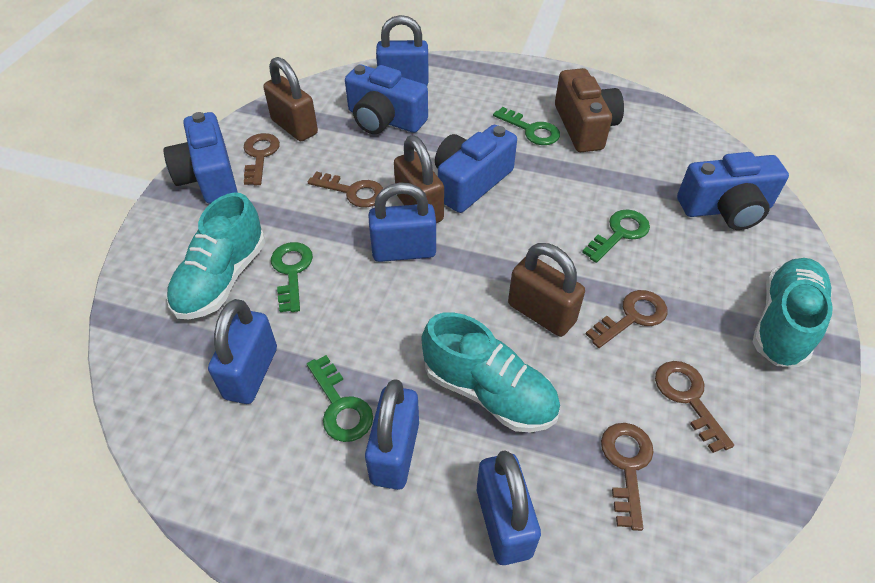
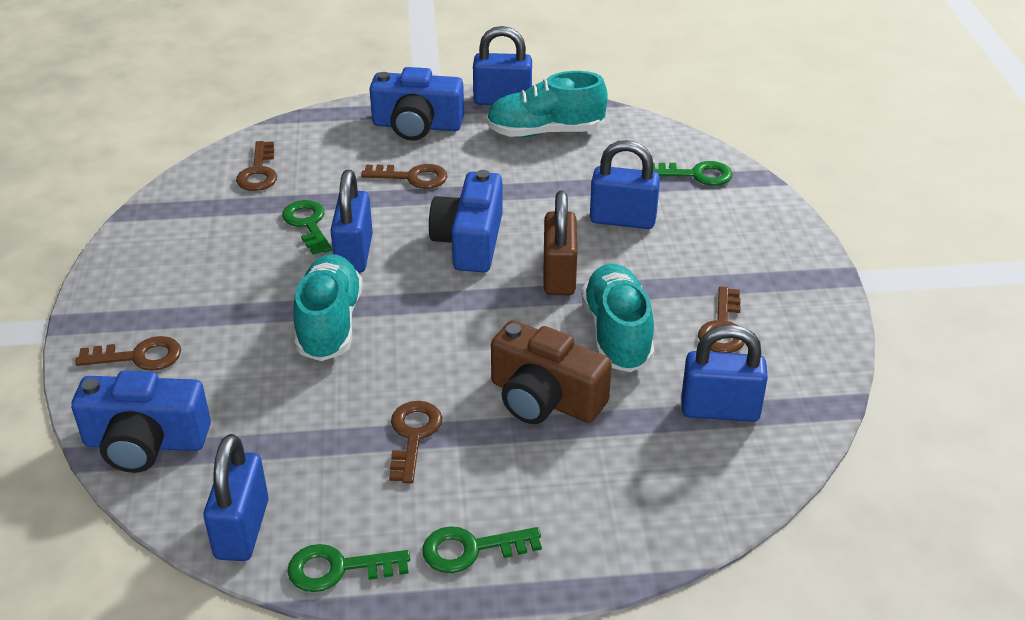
blue camera: 4 -> 3
brown padlock: 3 -> 1

